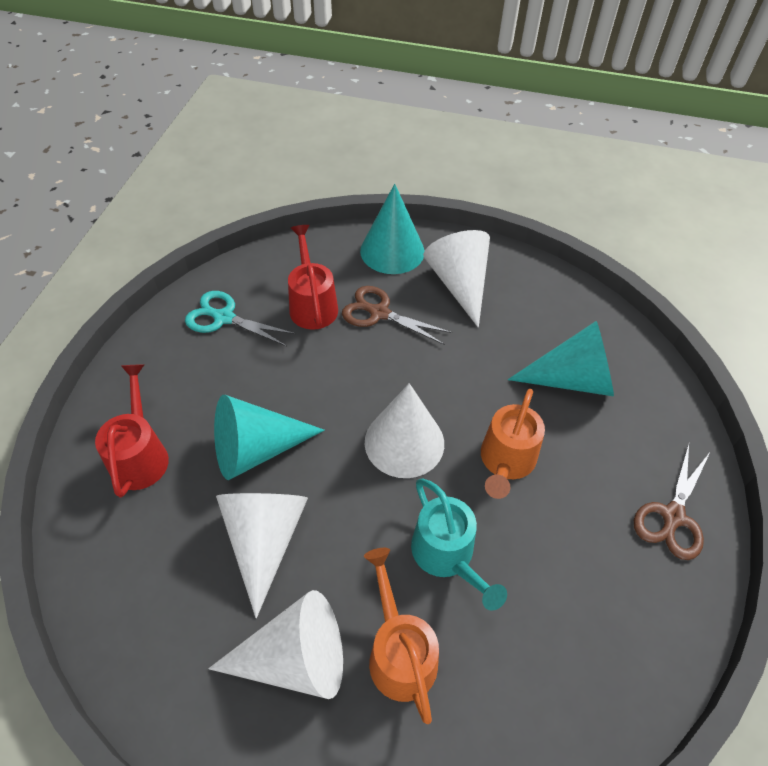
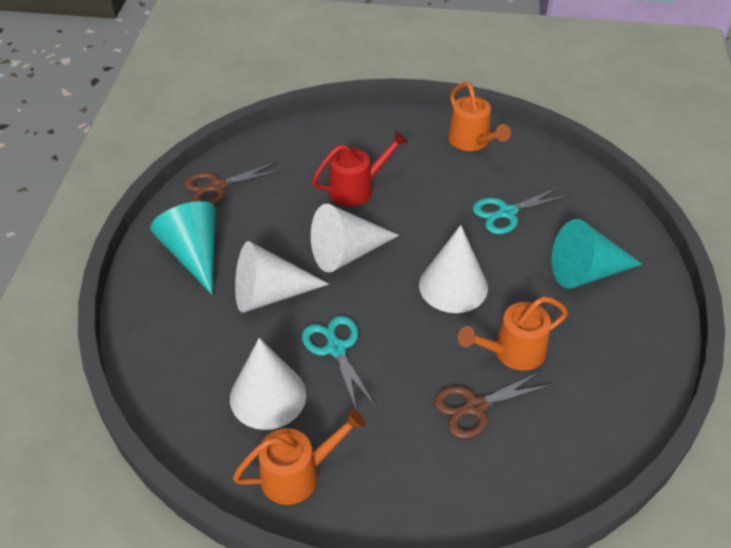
orange watering can: 2 -> 3
red watering can: 2 -> 1
turquoise cone: 3 -> 2
turquoise scissors: 1 -> 2
turquoise watering can: 1 -> 0

